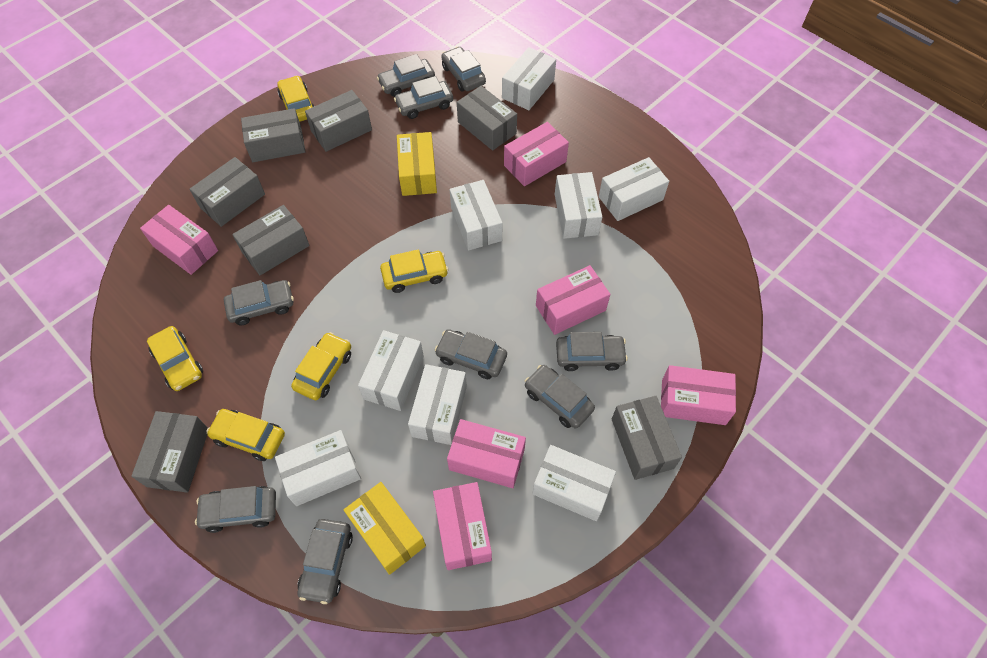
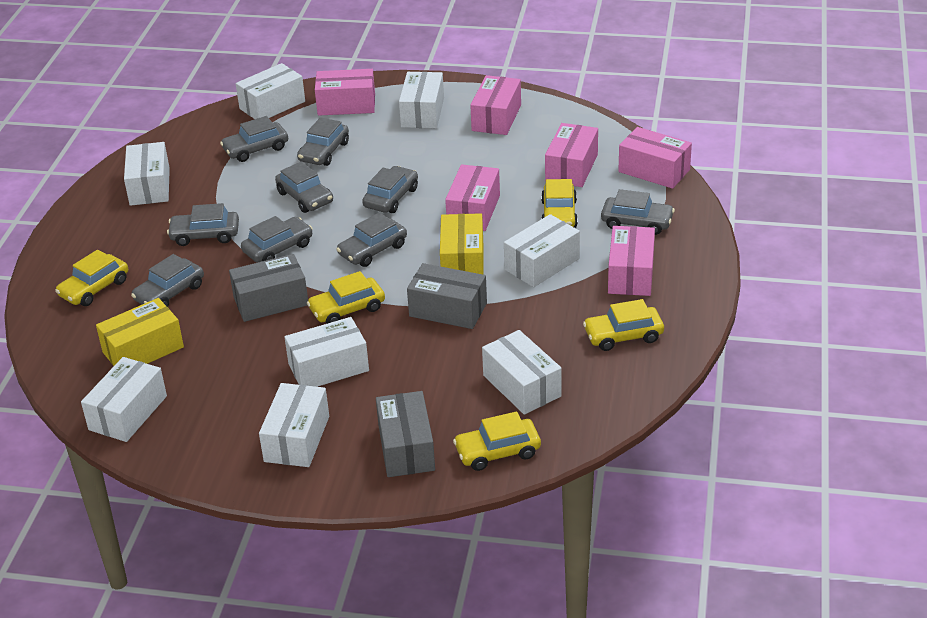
grey box: 7 -> 3

